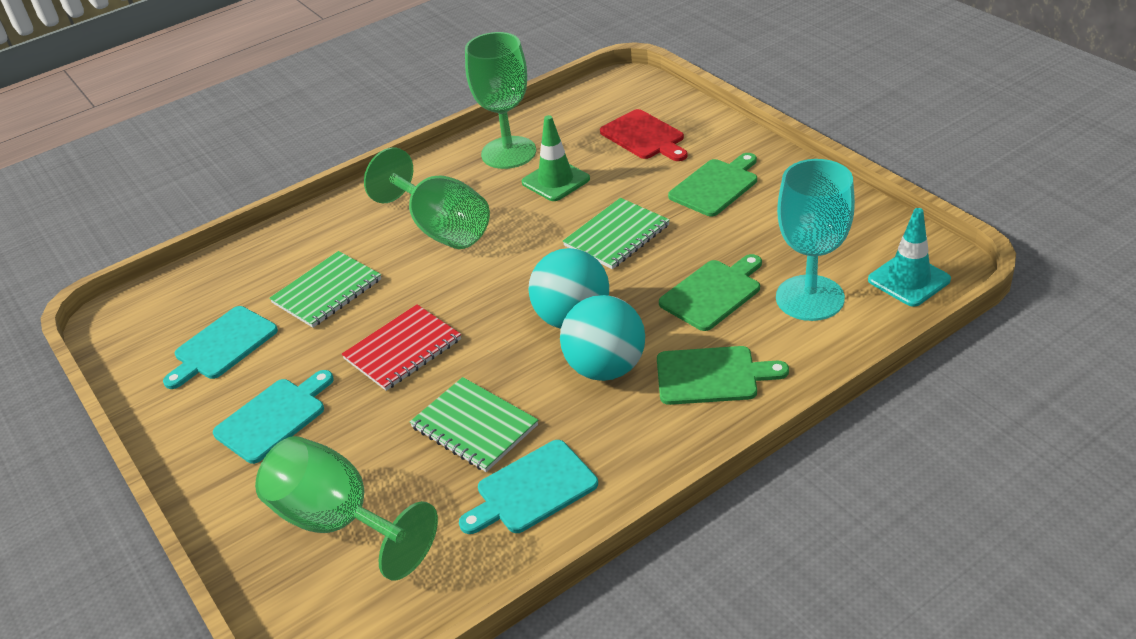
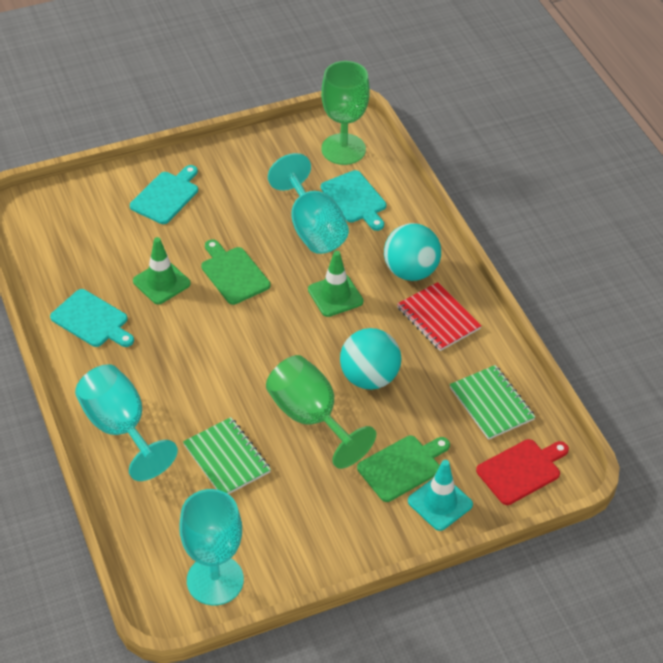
green cutting board: 3 -> 2
green goblet: 3 -> 2
green notebook: 3 -> 2
green traffic cone: 1 -> 2
turquoise goblet: 1 -> 3

